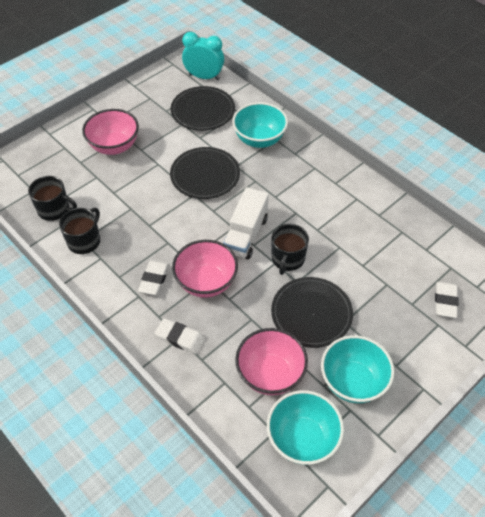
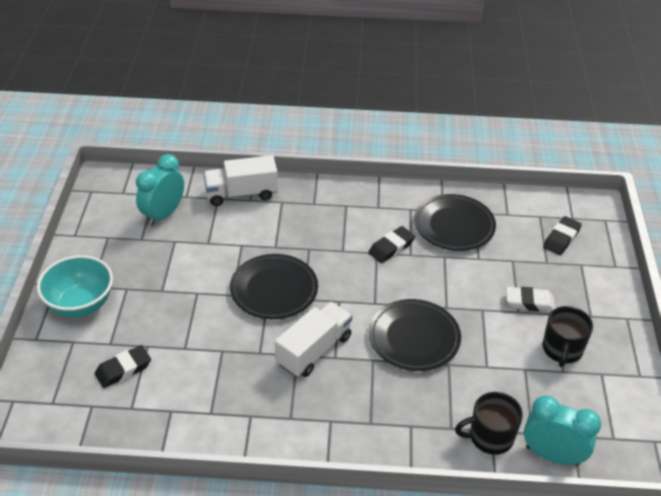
black eraser: 0 -> 3
black mug: 3 -> 2
pink bowl: 3 -> 0
turquoise bowl: 3 -> 1
turquoise clock: 1 -> 2
white eraser: 3 -> 1
white truck: 1 -> 2

